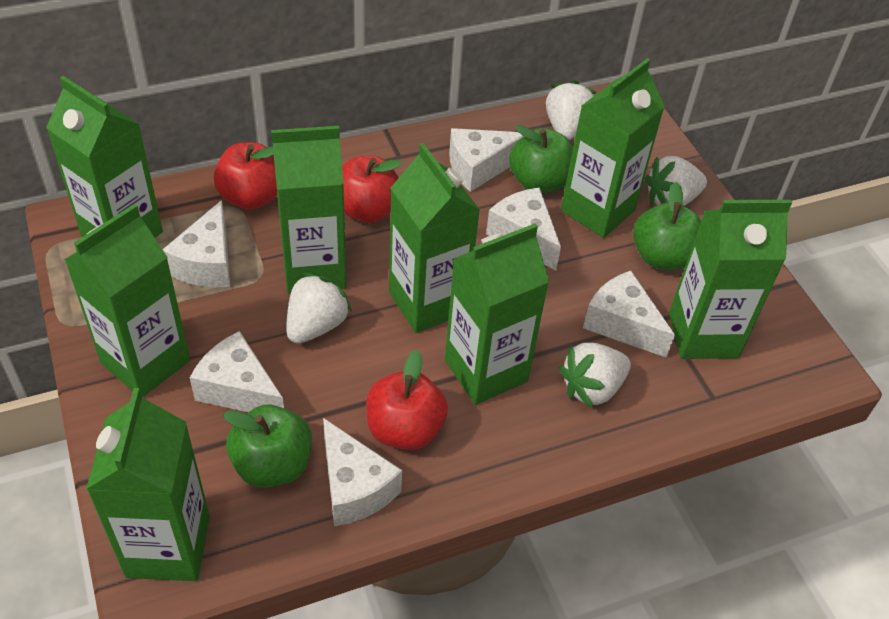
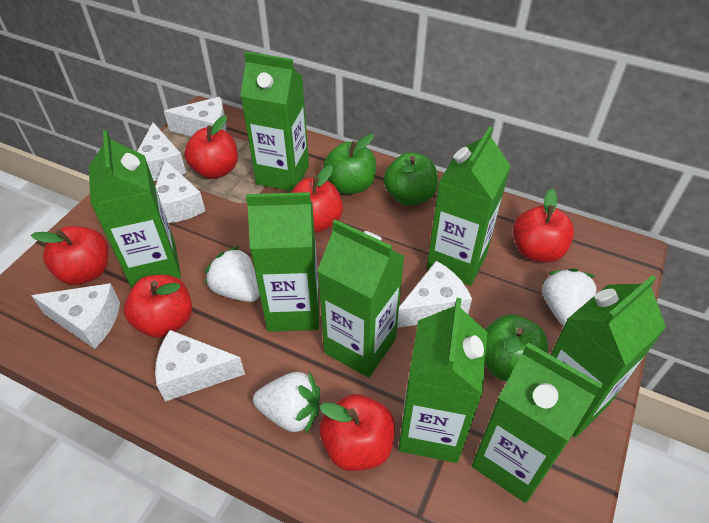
red apple: 3 -> 6
white strawberry: 4 -> 3

